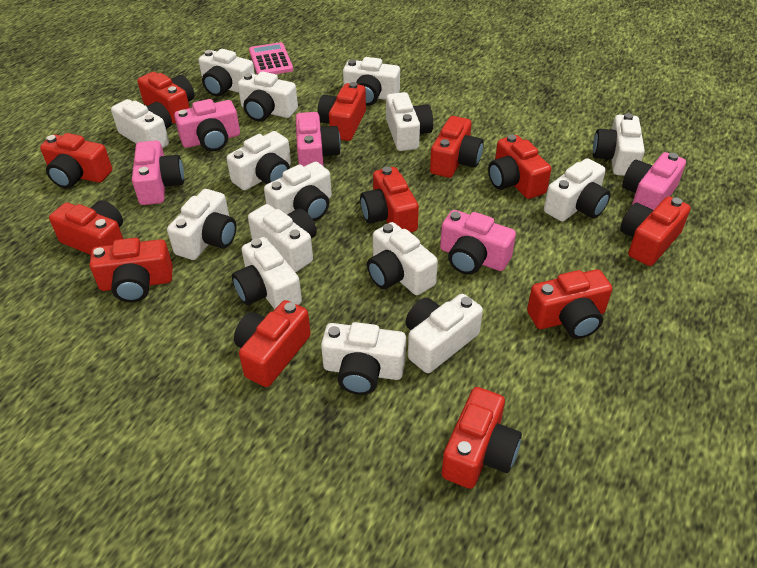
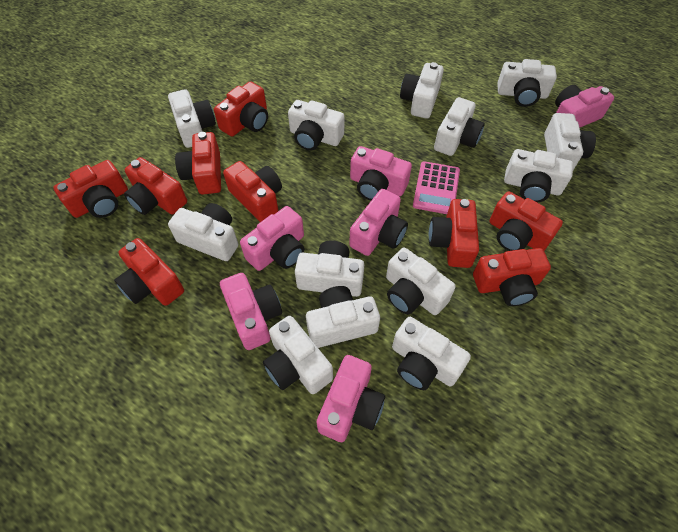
pink camera: 5 -> 6
red camera: 12 -> 9
white camera: 15 -> 13

